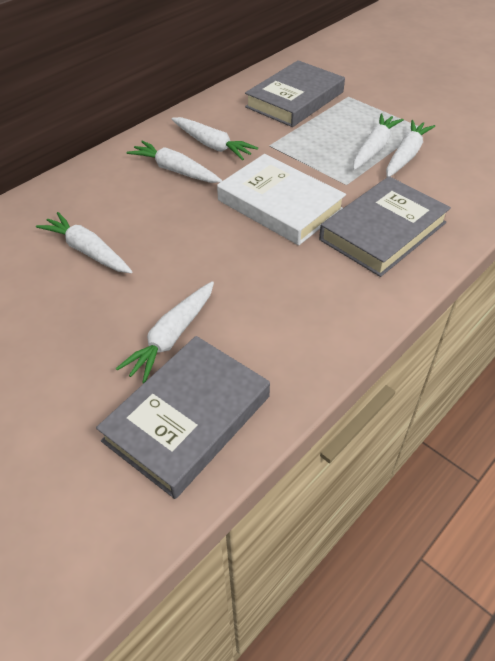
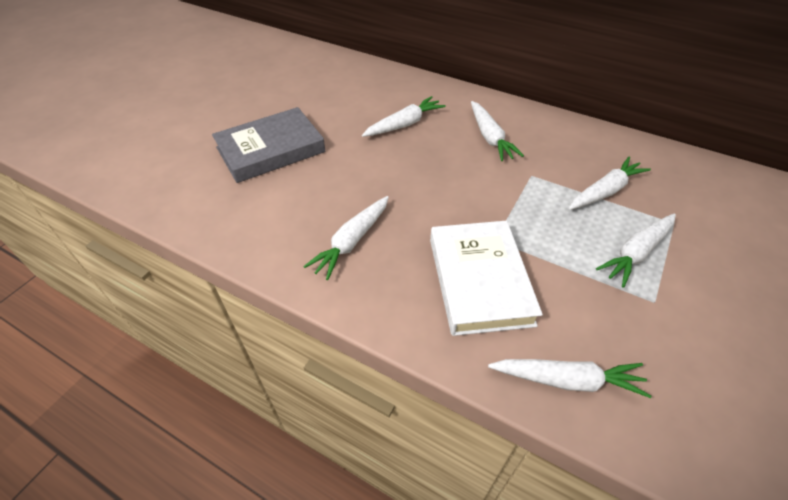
grey book: 3 -> 1

